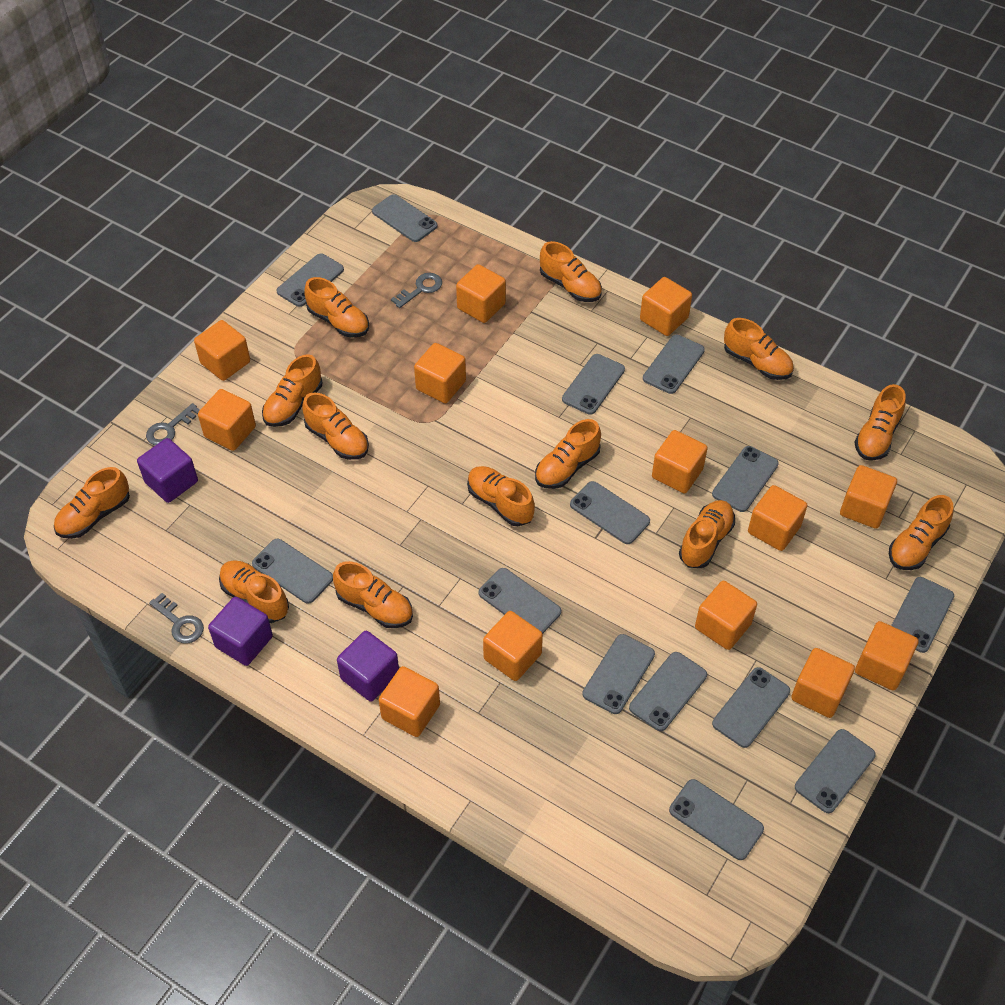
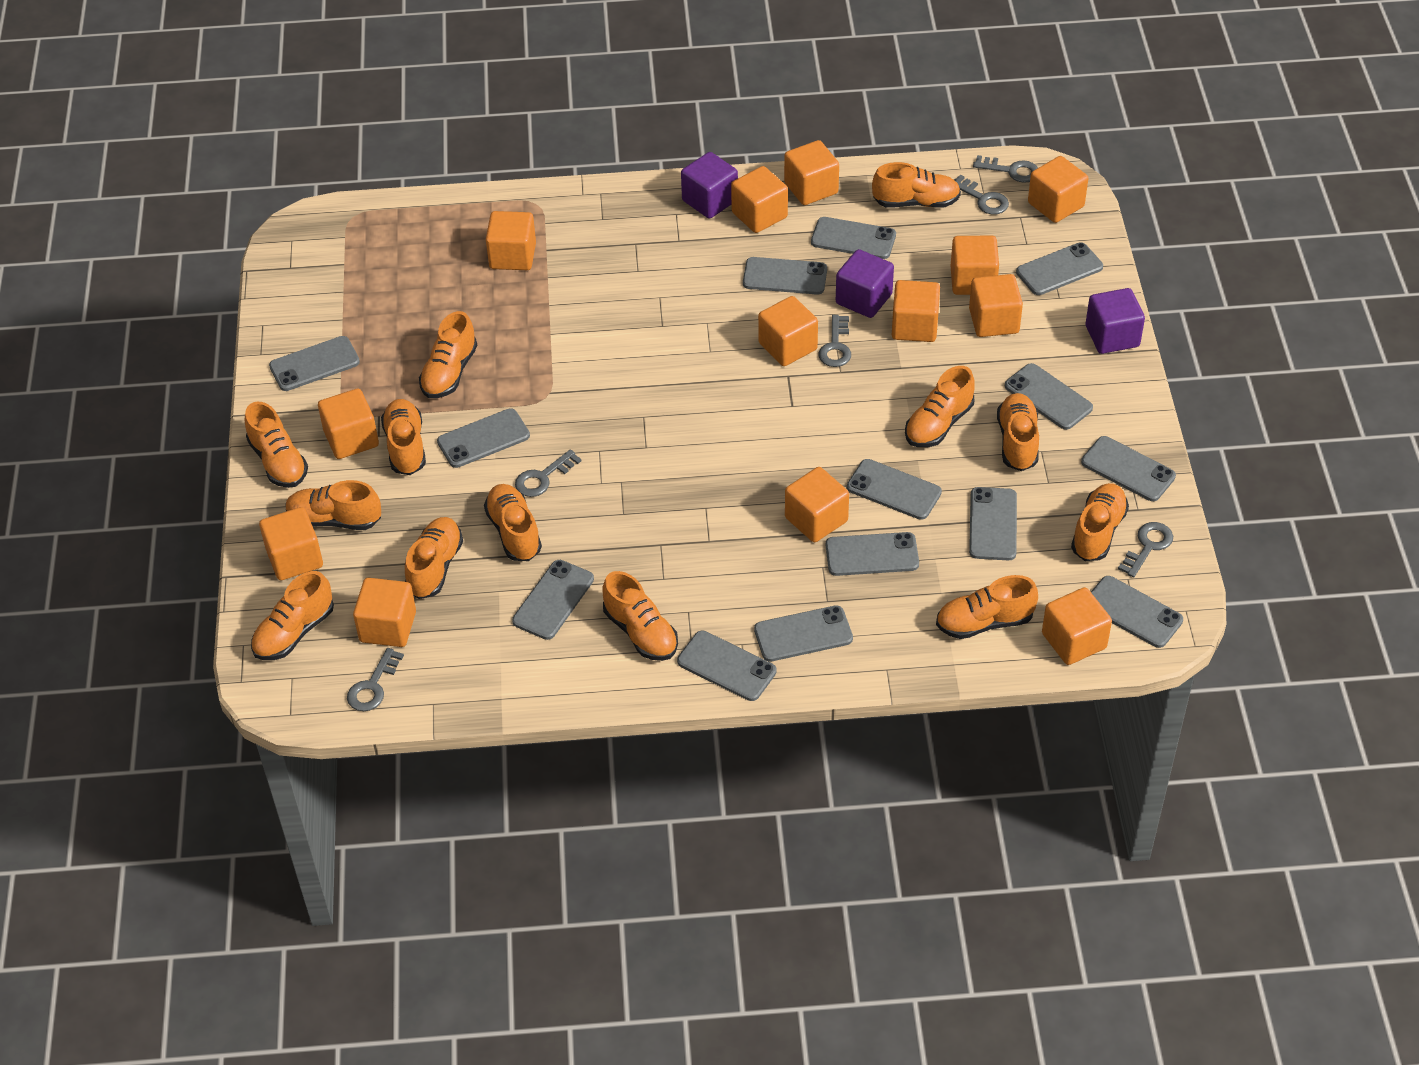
grey key: 3 -> 6

